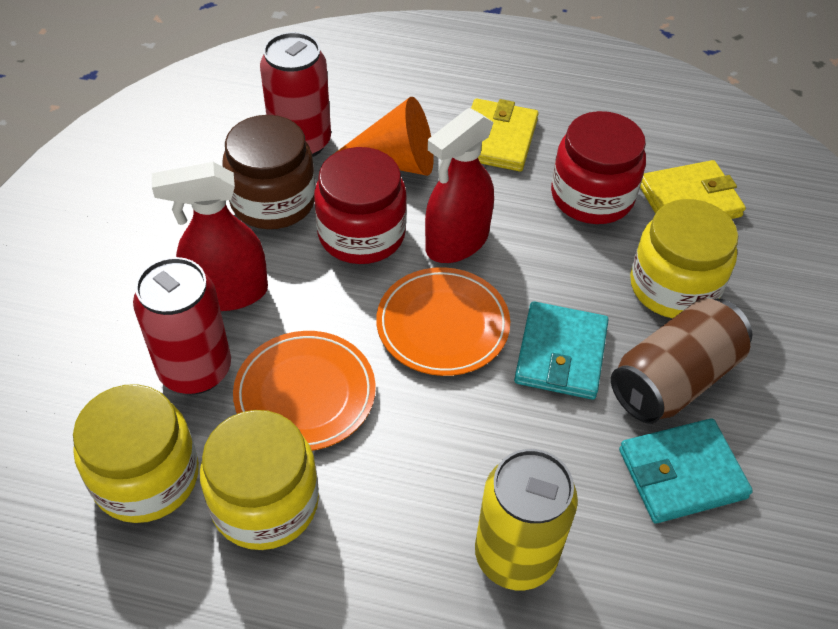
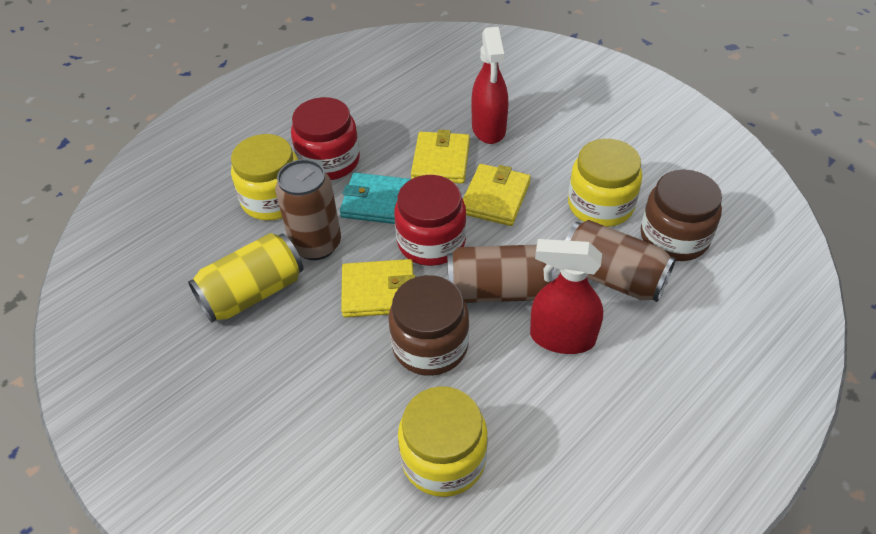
brown can: 1 -> 3
brown jar: 1 -> 2
orange cone: 1 -> 0
orange plate: 2 -> 0
red can: 2 -> 0
turquoise wallet: 2 -> 1
yellow wallet: 2 -> 3

